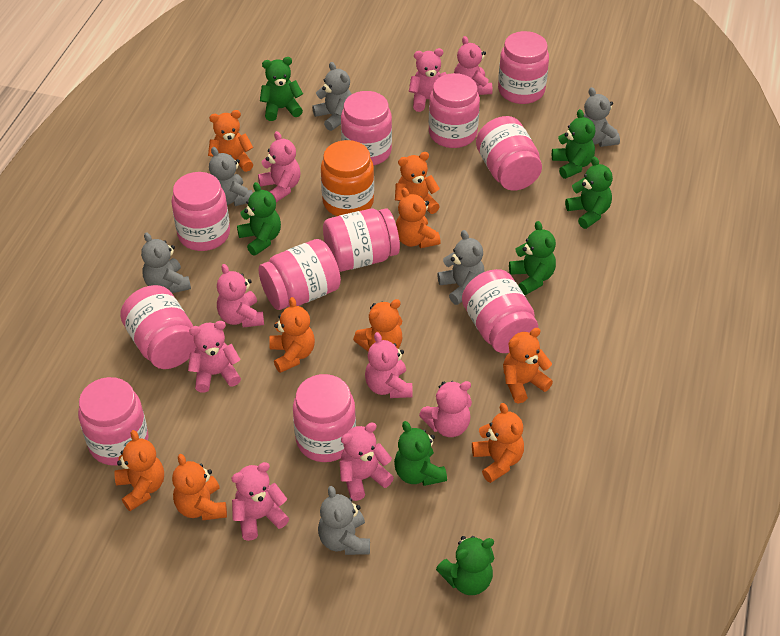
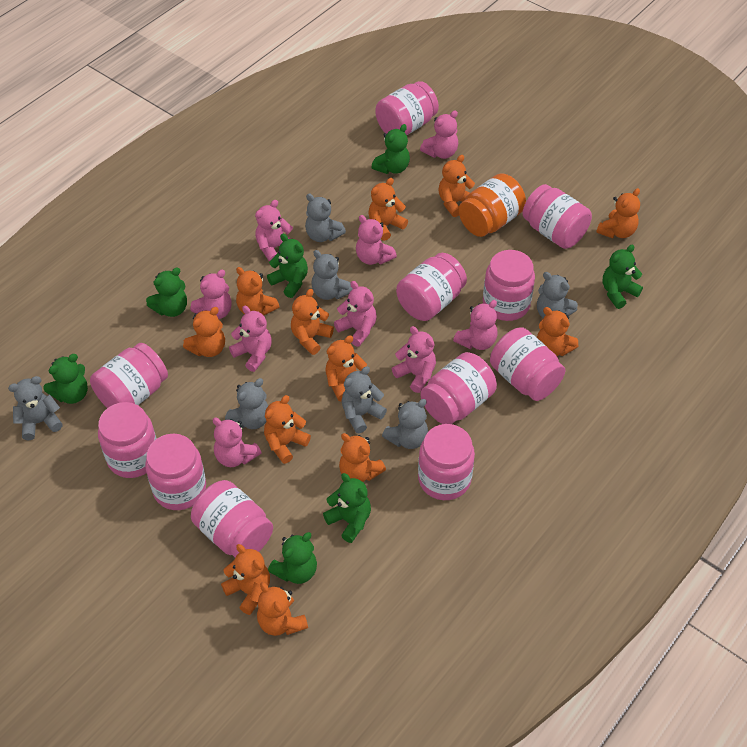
grey teddy bear: 6 -> 7
orange teddy bear: 9 -> 12

